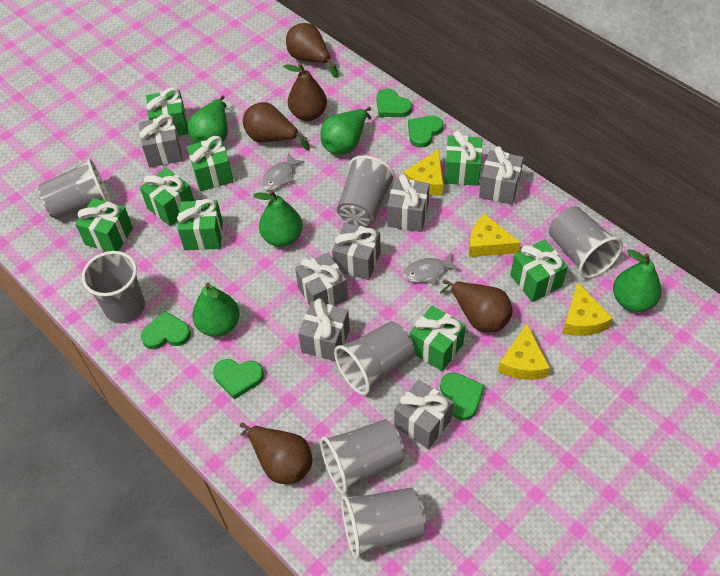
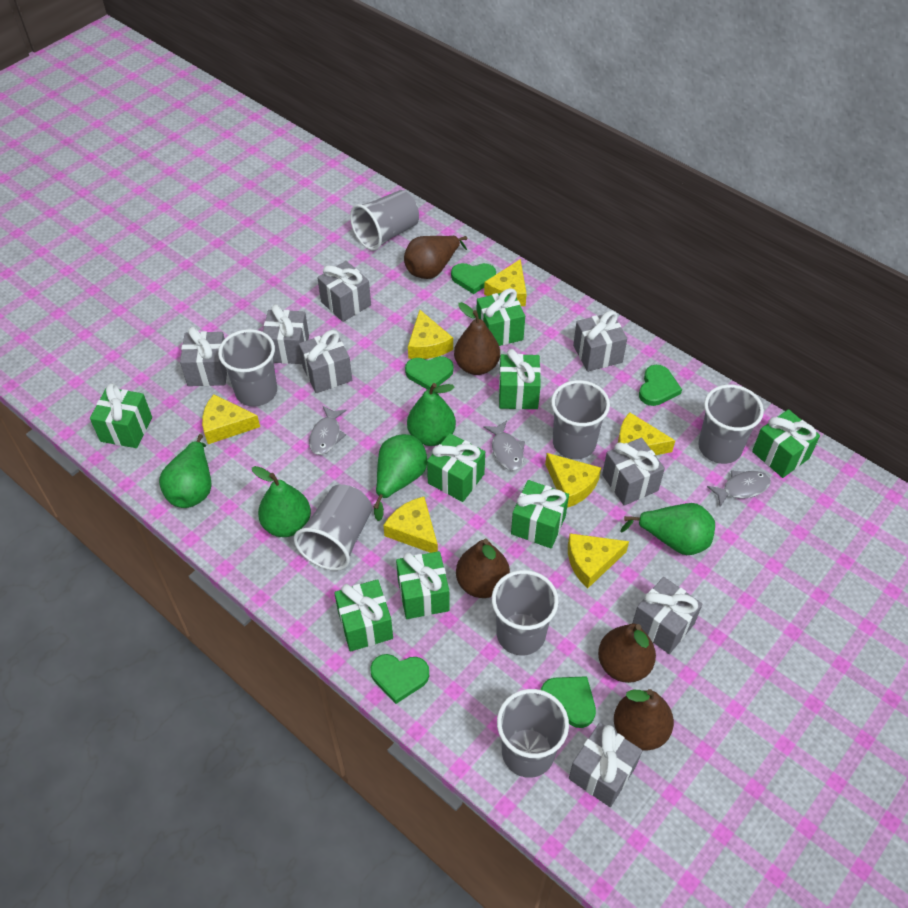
grey fish: 2 -> 3
grey gift: 7 -> 8
yellow cheese: 4 -> 7

